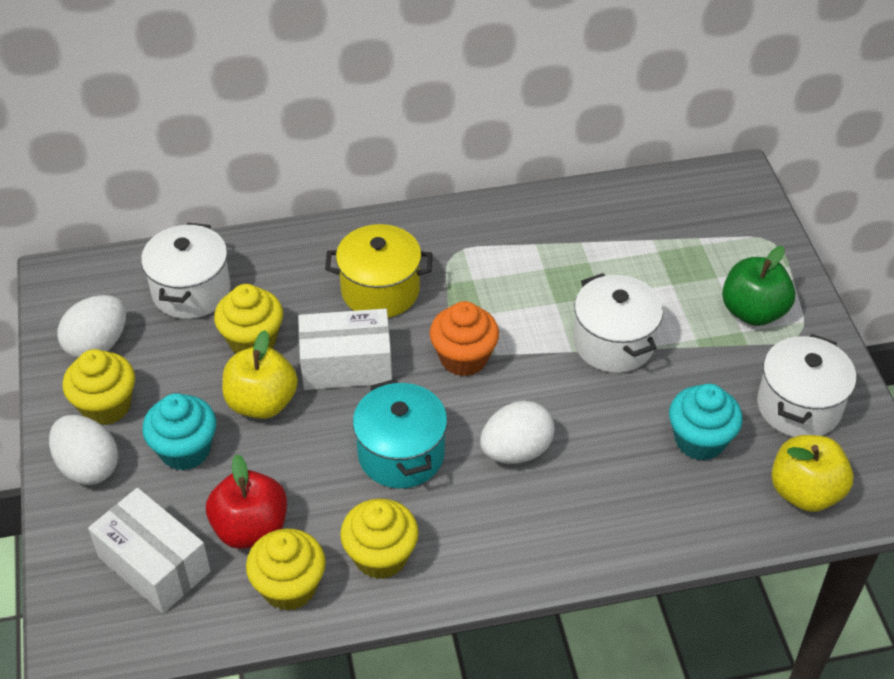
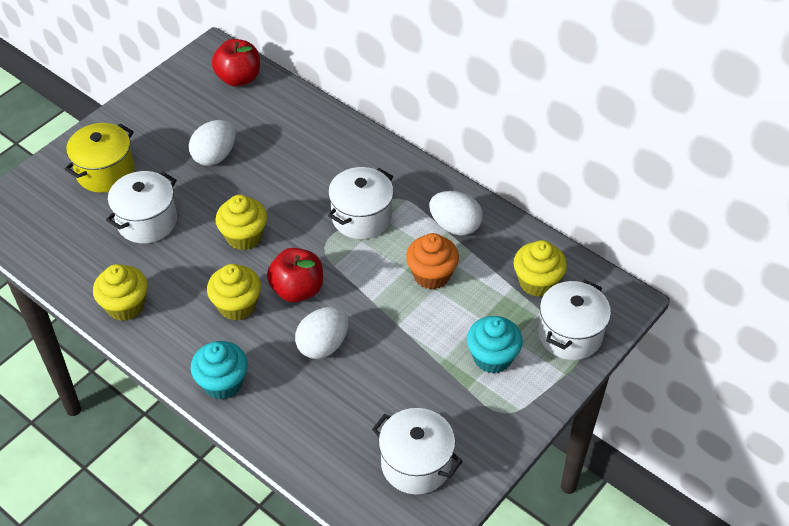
green apple: 1 -> 0
red apple: 1 -> 2
turquoise pot: 1 -> 0
white box: 2 -> 0
white pot: 3 -> 4
yellow apple: 2 -> 0

